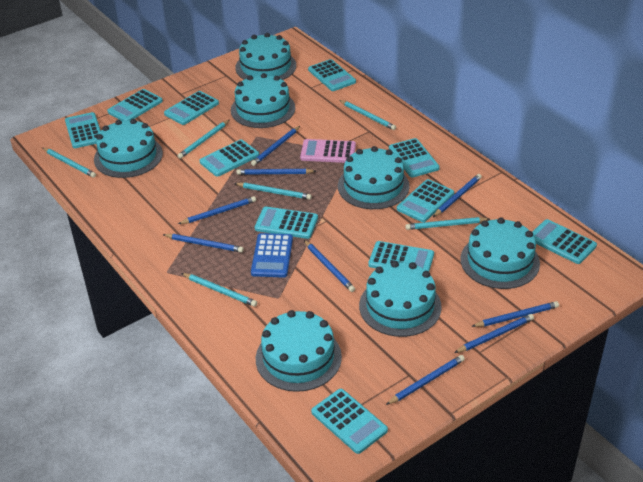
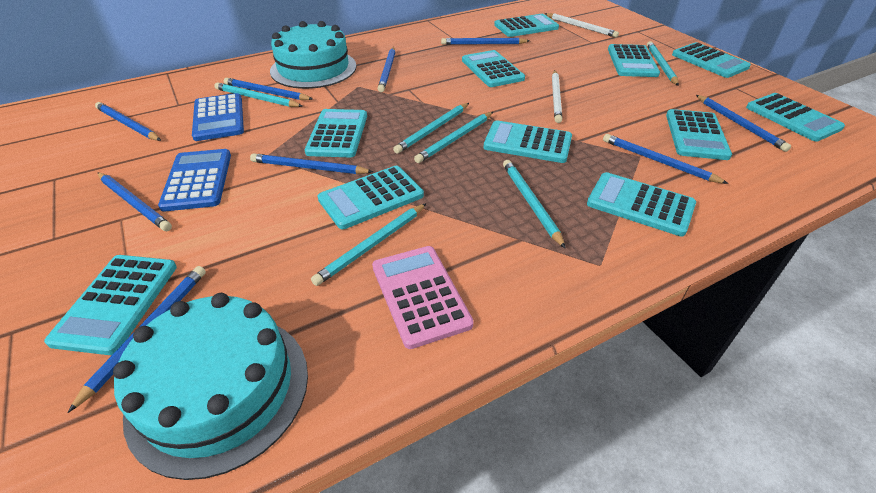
blue calculator: 1 -> 2
turquoise cake: 7 -> 2
white pencil: 0 -> 2

